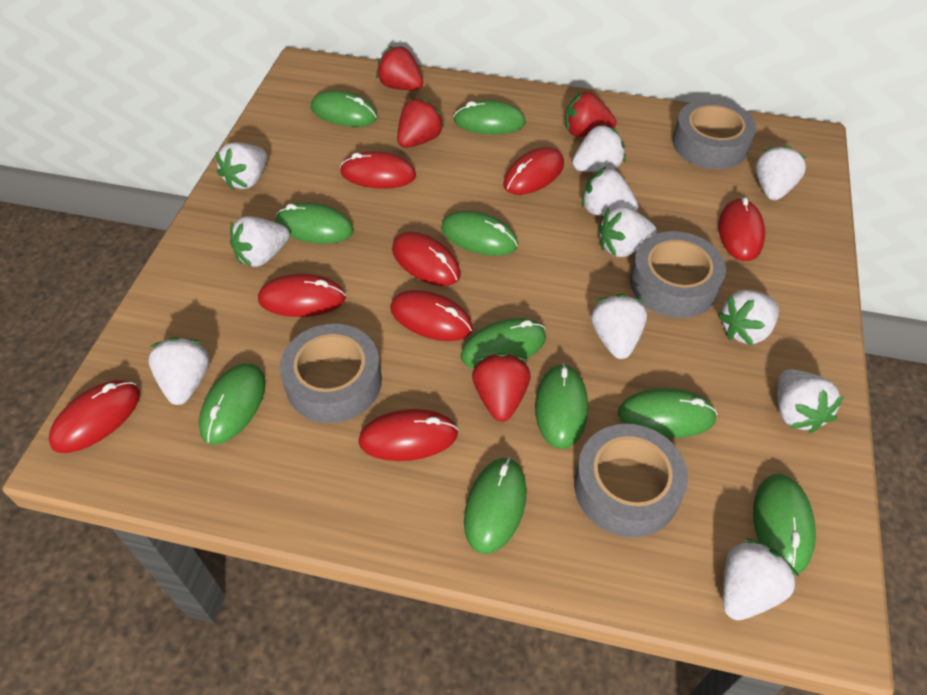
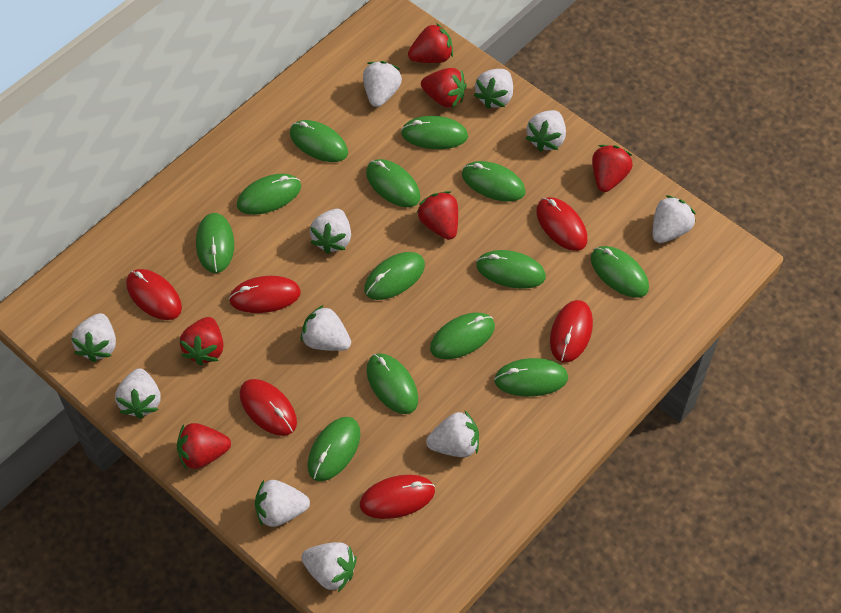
green mouse: 10 -> 13
grey tape: 4 -> 0
red mouse: 8 -> 6
red strawberry: 4 -> 6

